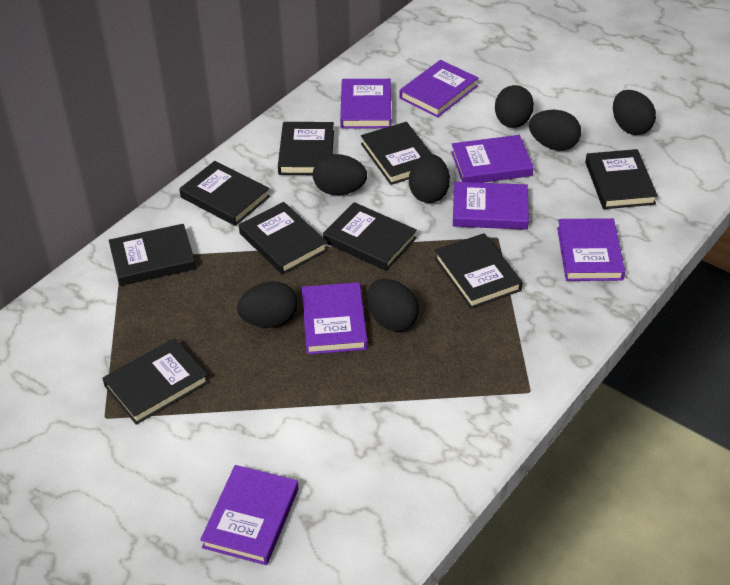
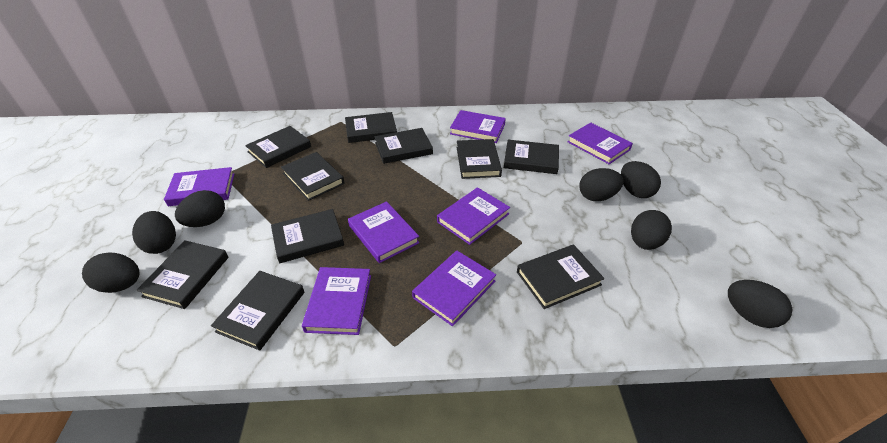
black book: 9 -> 10

